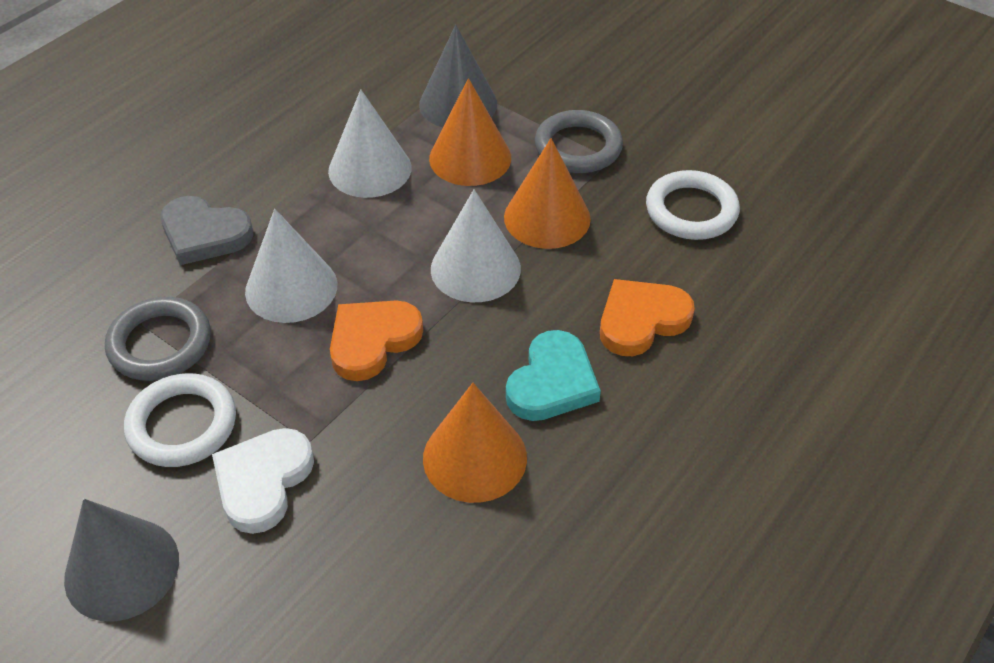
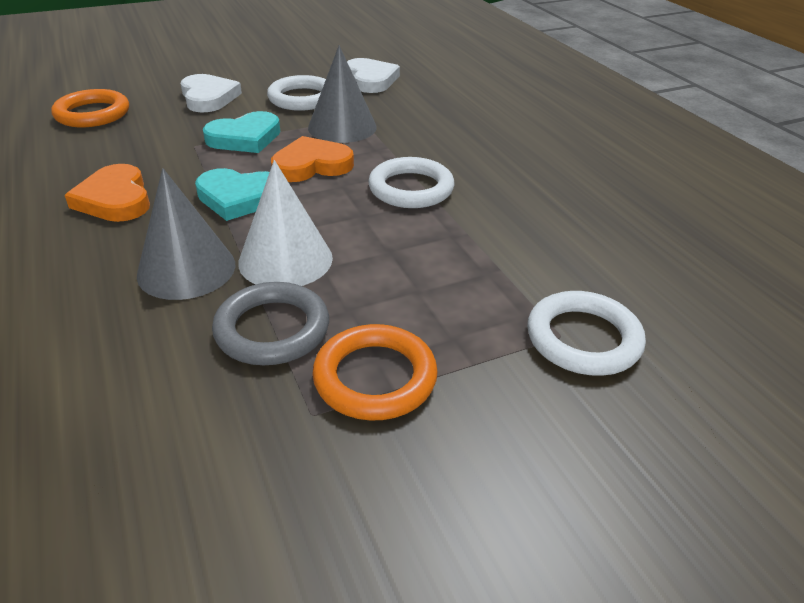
grey heart: 1 -> 0
grey ring: 2 -> 1
orange cone: 3 -> 0
orange ring: 0 -> 2
turquoise heart: 1 -> 2
white cone: 3 -> 1
white heart: 1 -> 2
white ring: 2 -> 3

